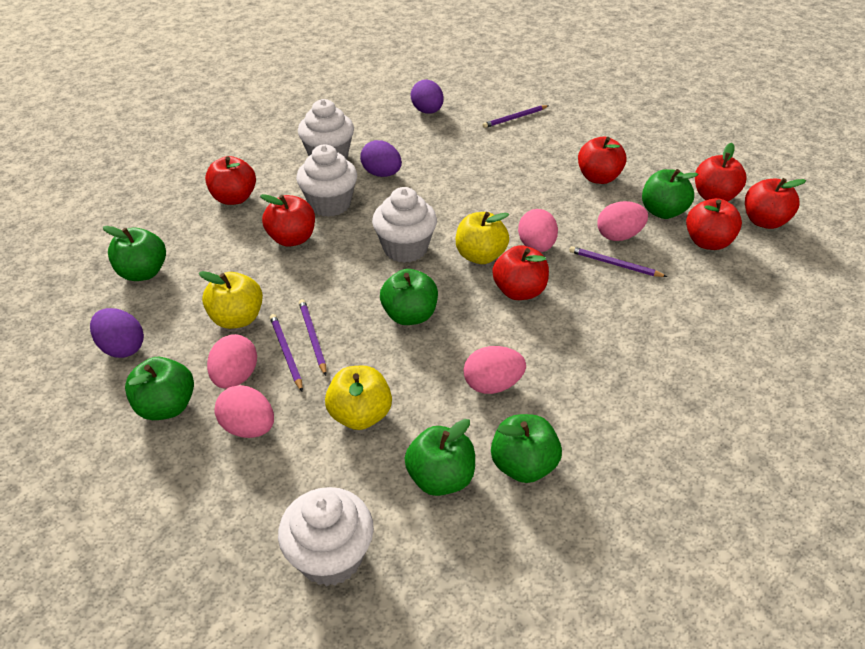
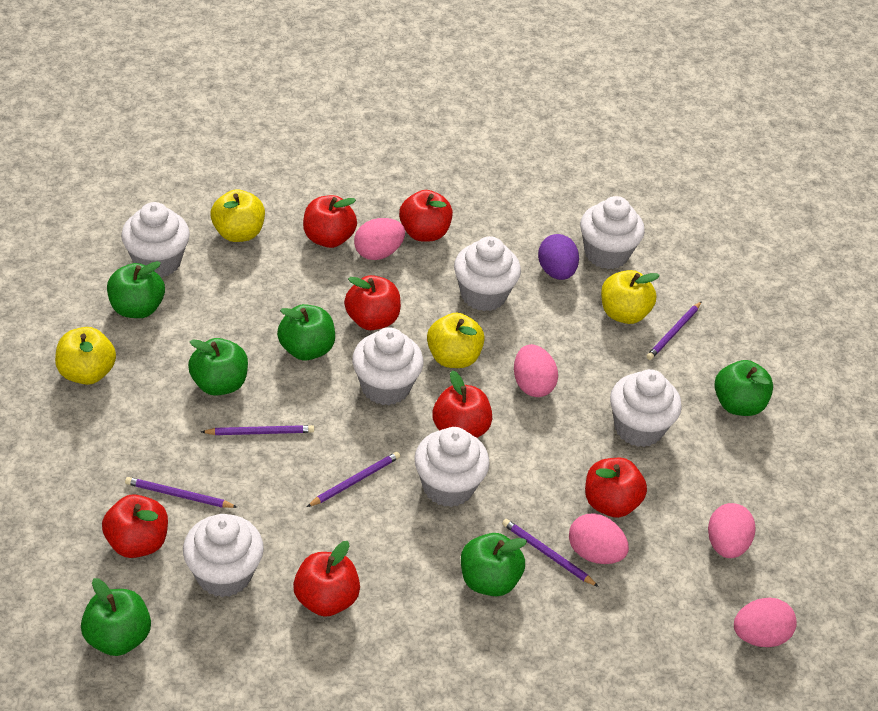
purple egg: 3 -> 1
purple pencil: 4 -> 5
white cupcake: 4 -> 7
yellow apple: 3 -> 4

